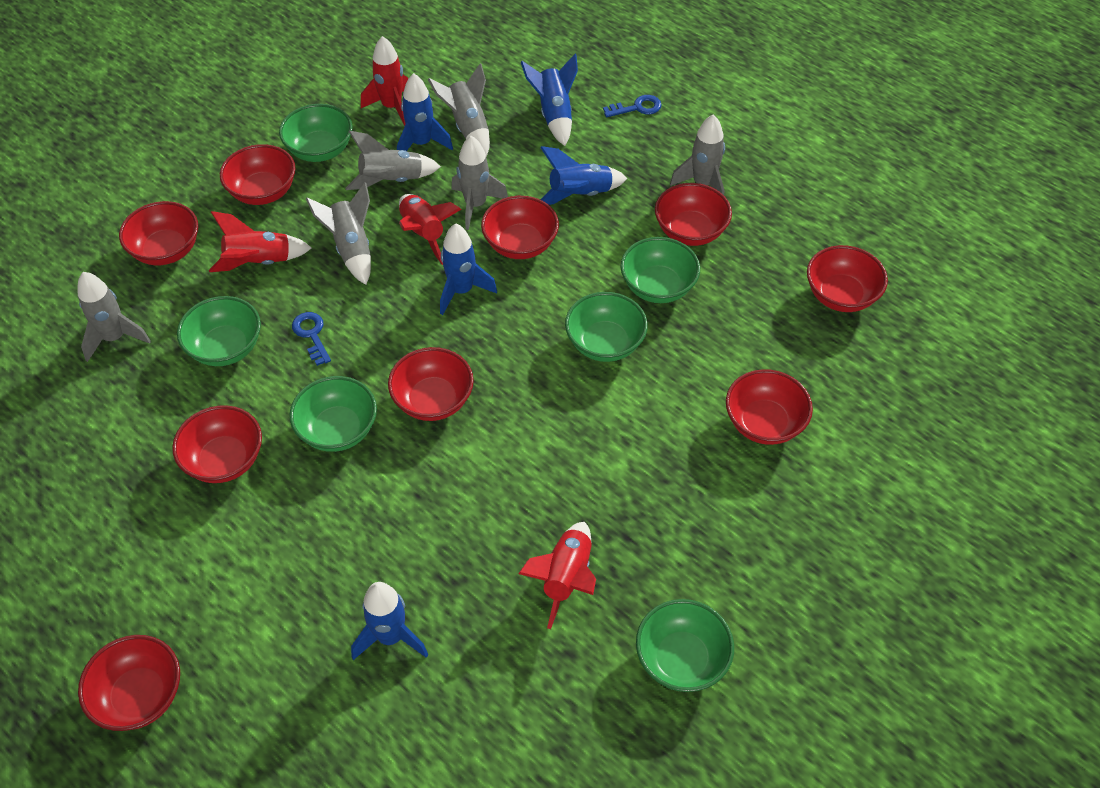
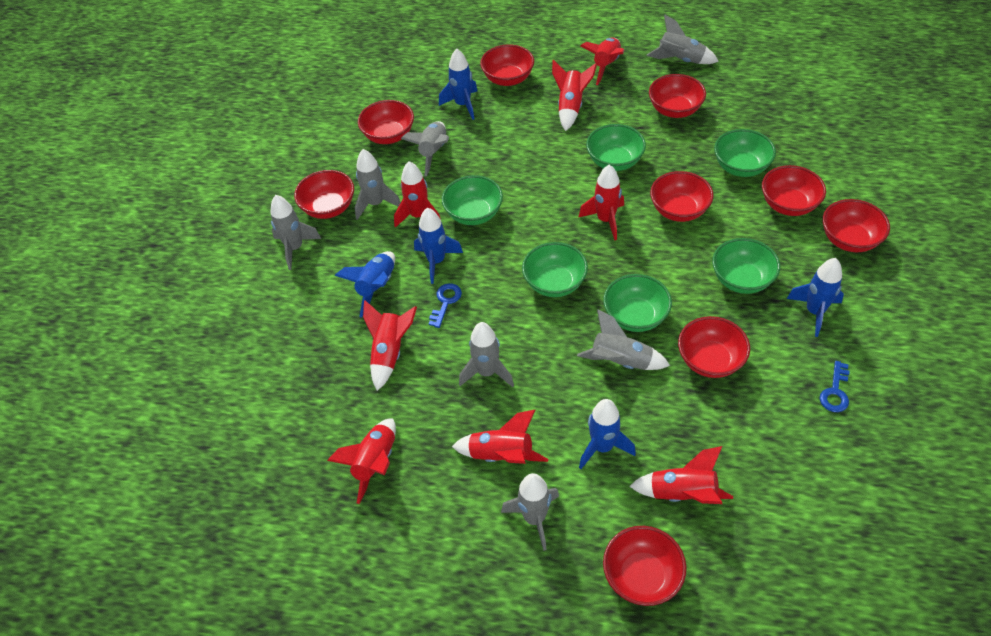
grey rocket: 6 -> 7
red rocket: 4 -> 8

